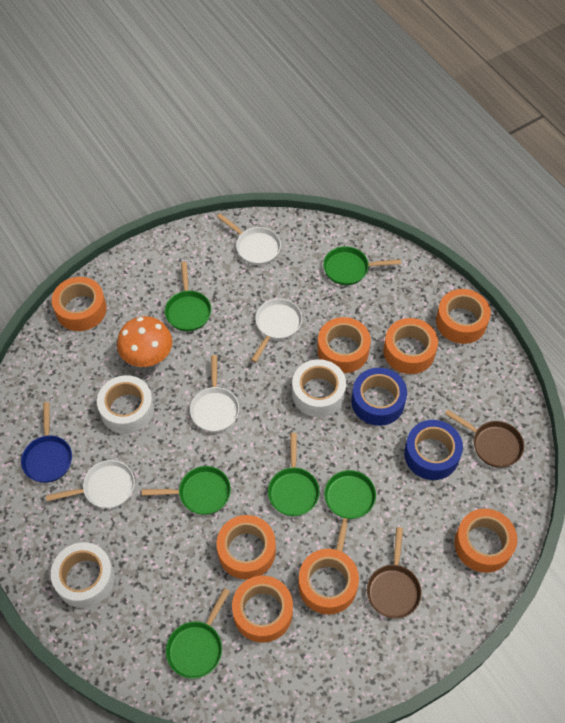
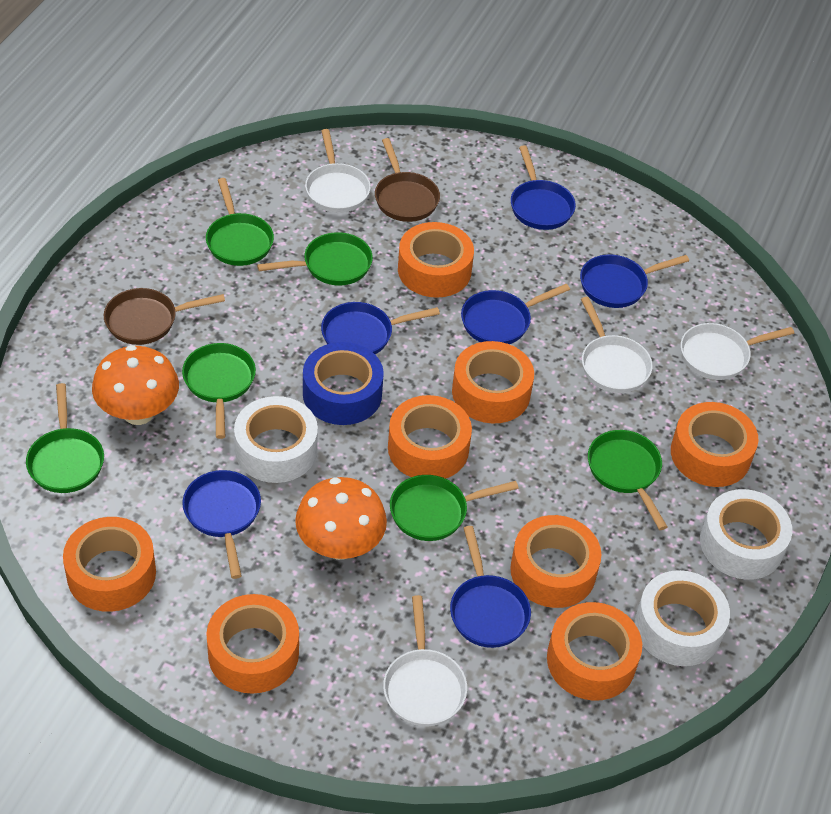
blue pan: 1 -> 6
blue tape: 2 -> 1
orange mushroom: 1 -> 2

